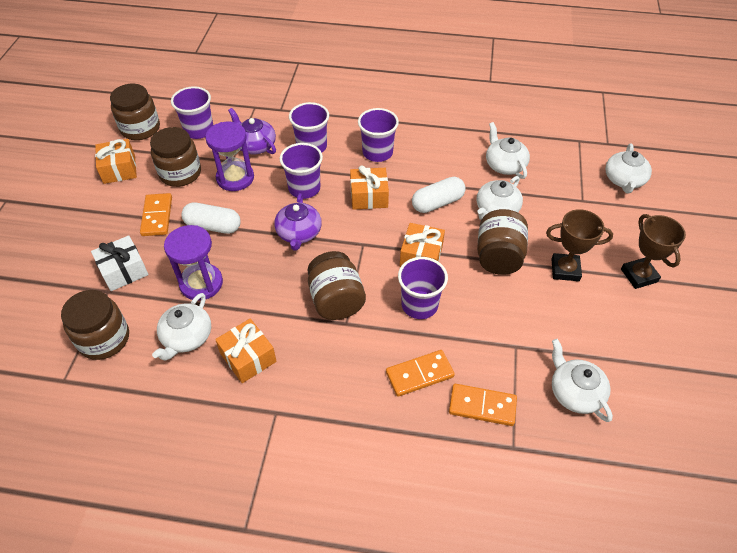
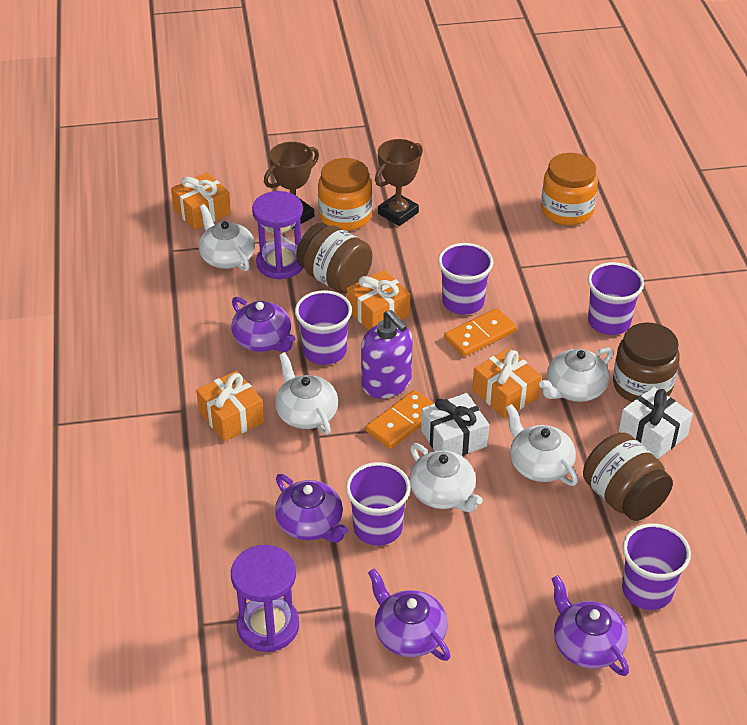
brown jar: 5 -> 3
orange domino: 3 -> 2
orange jar: 0 -> 2
purple soap dispenser: 0 -> 1
purple teapot: 2 -> 4
white capsule: 2 -> 0
white gift: 1 -> 2

